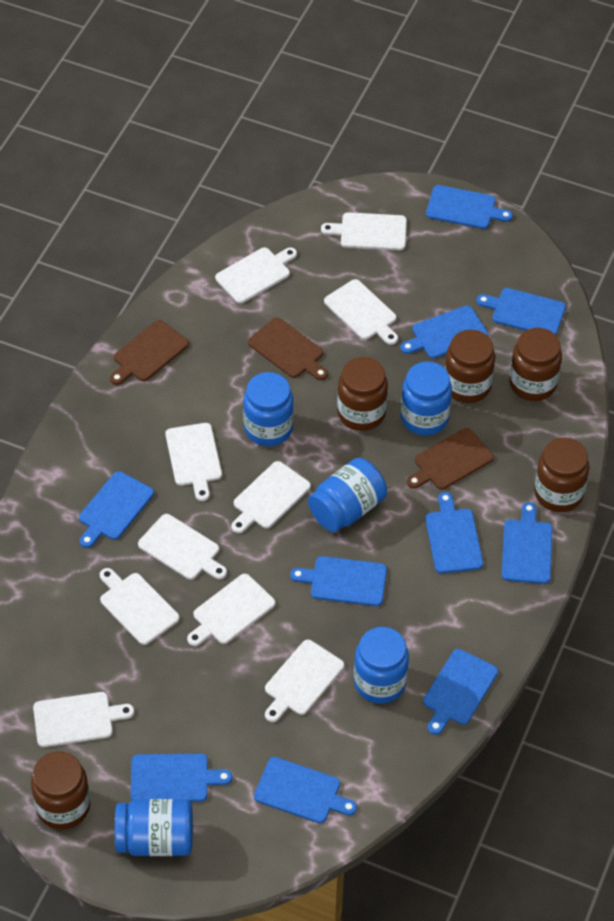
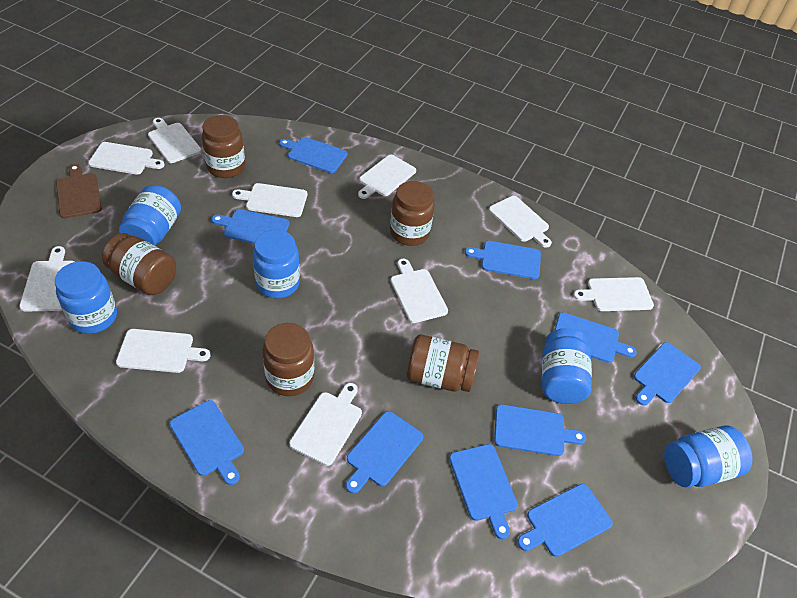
brown cutting board: 3 -> 1

